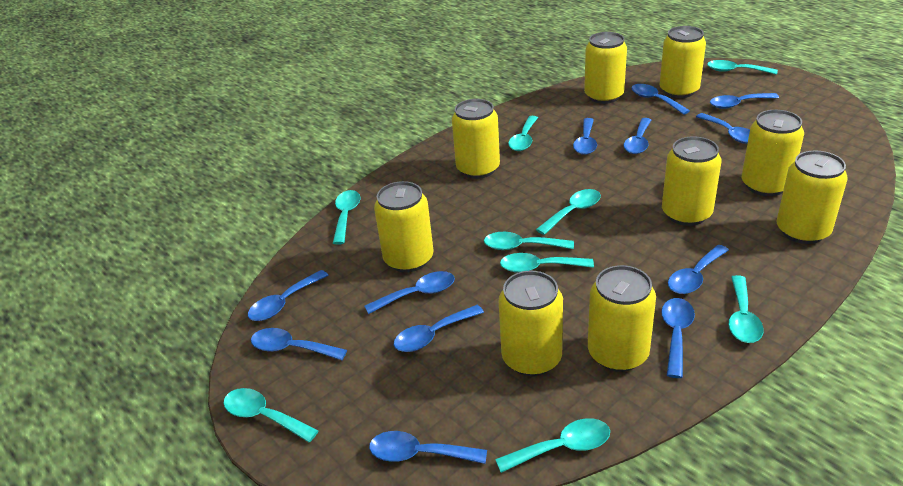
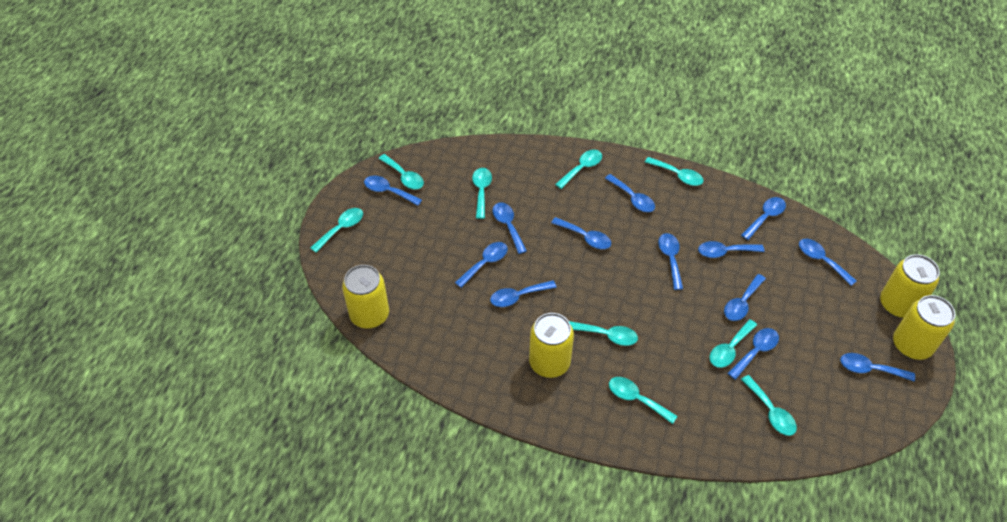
blue spoon: 12 -> 13
yellow can: 9 -> 4

